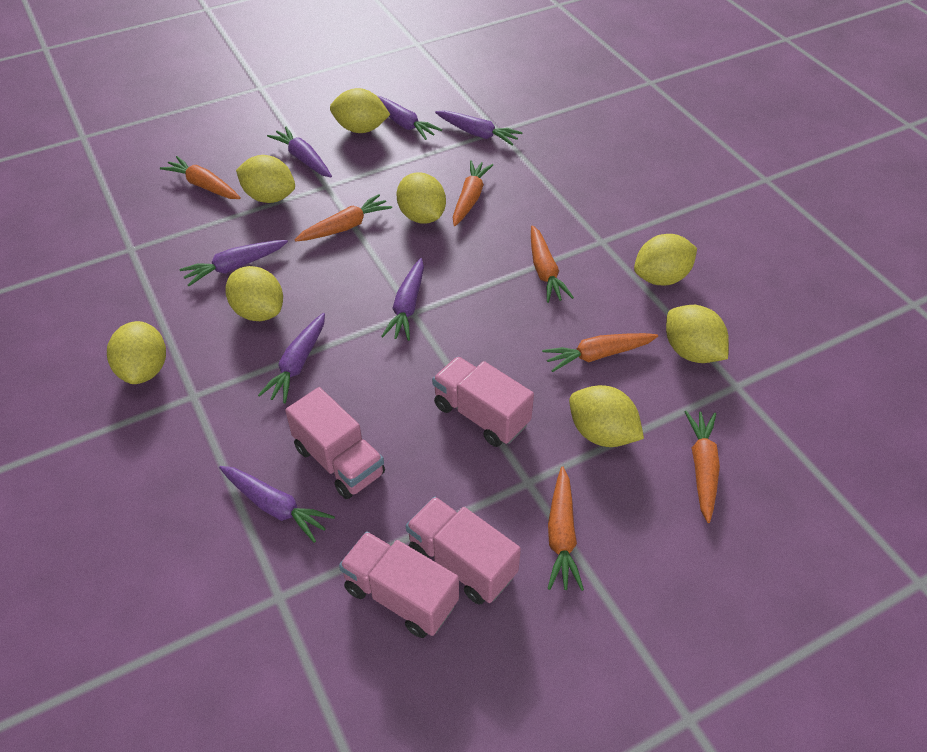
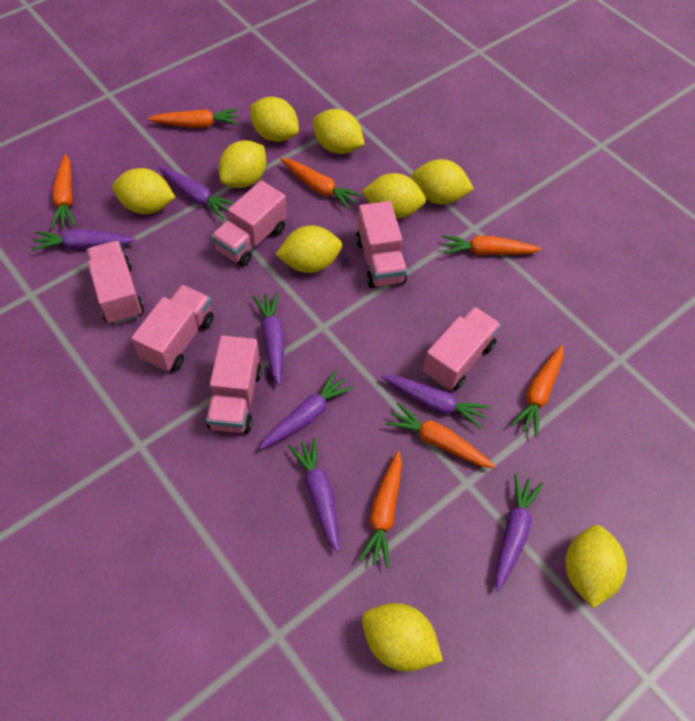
pink truck: 4 -> 6
yellow lemon: 8 -> 9

